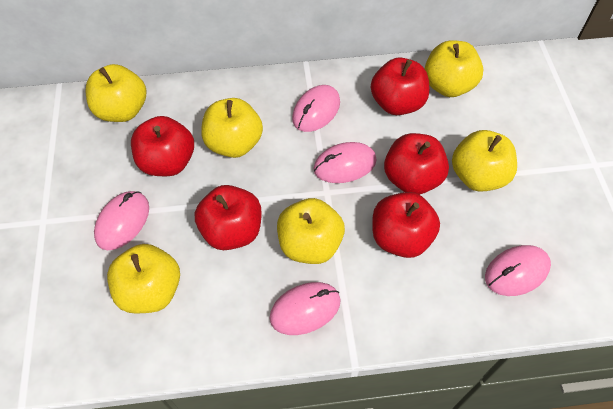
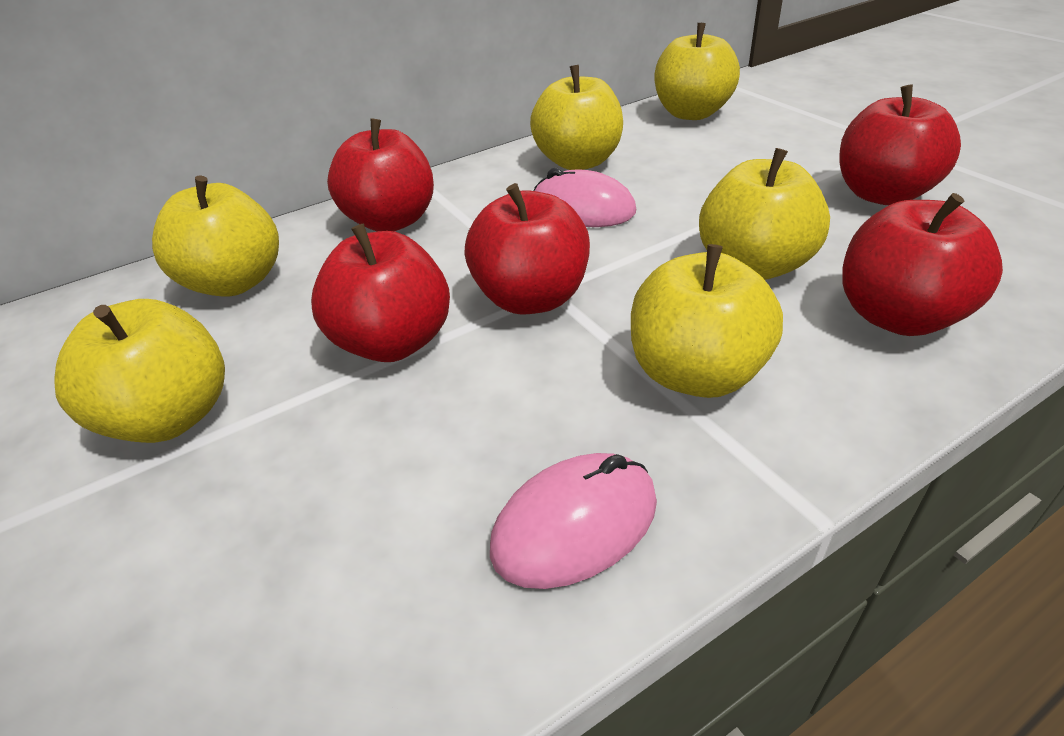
pink mouse: 5 -> 2

